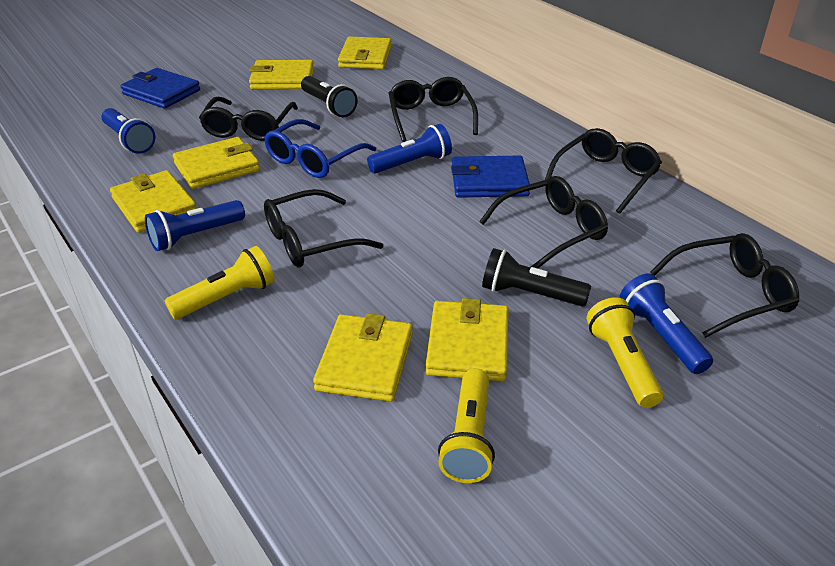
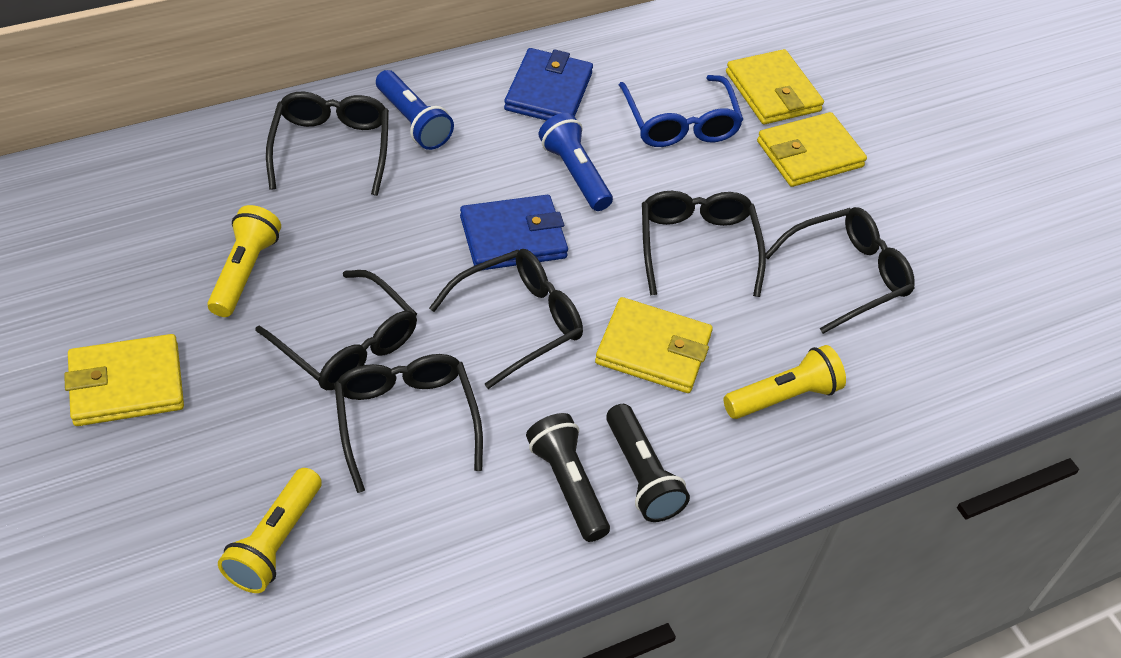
blue flashlight: 4 -> 2
yellow wallet: 6 -> 4

